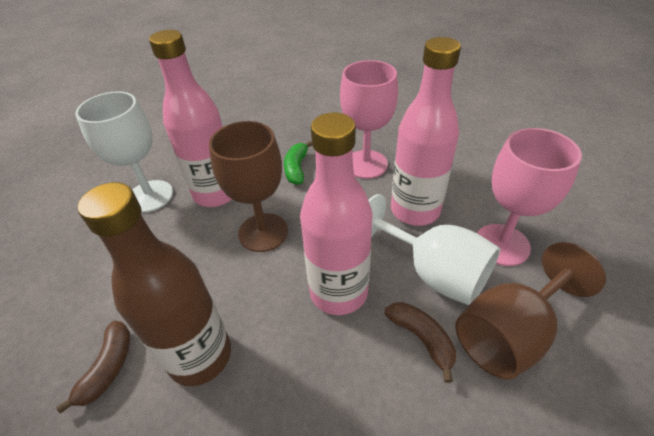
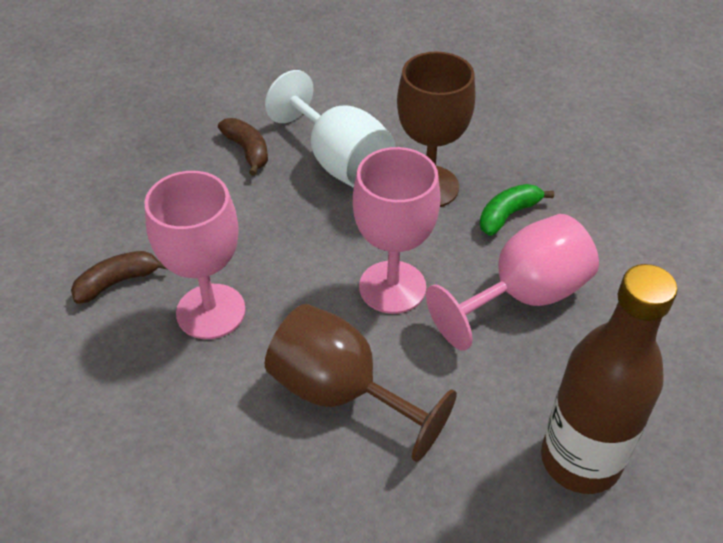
pink bottle: 3 -> 0
pink goblet: 2 -> 3
white goblet: 2 -> 1

